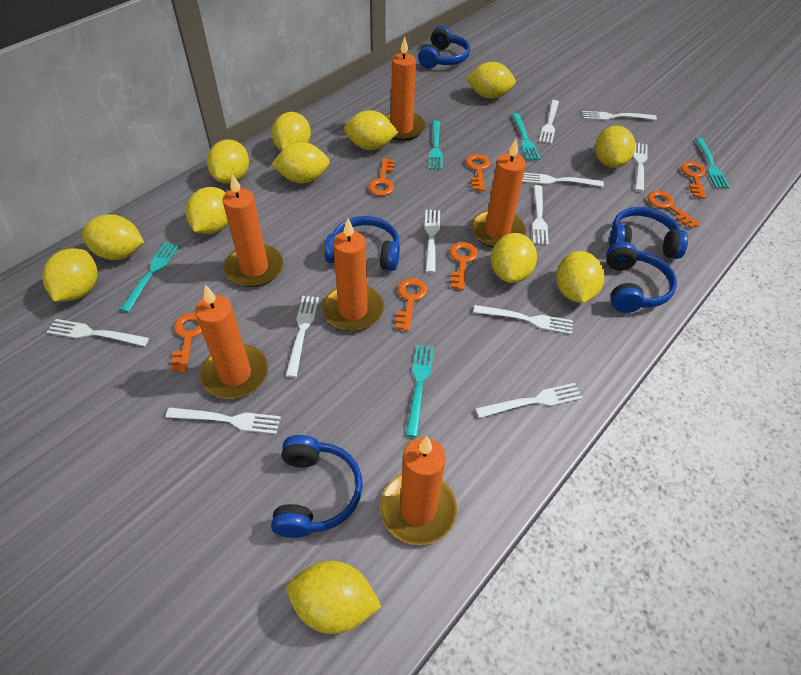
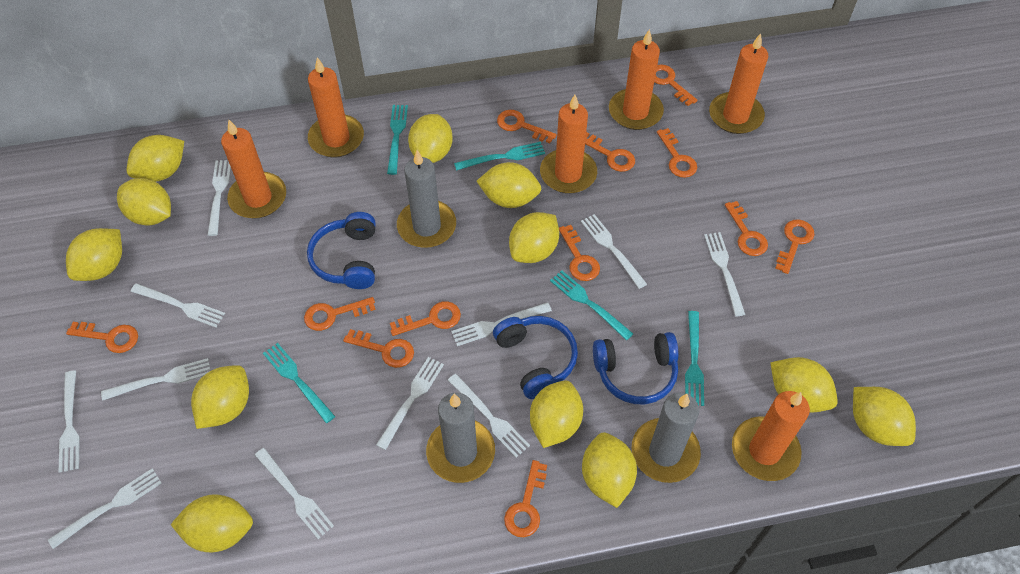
blue headphones: 5 -> 3
grey candle: 0 -> 3
orange key: 7 -> 12

